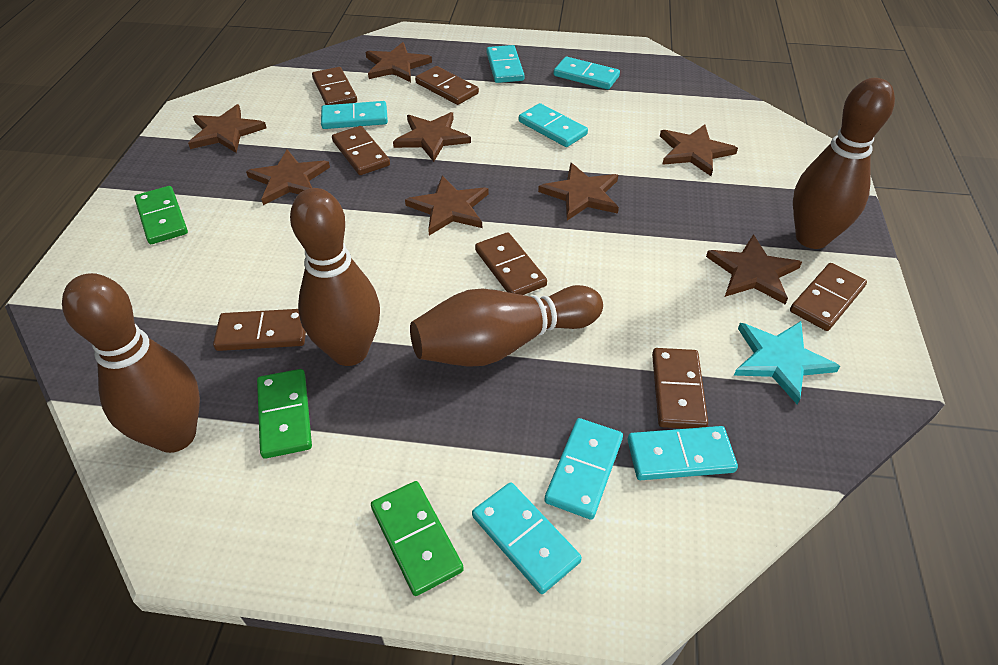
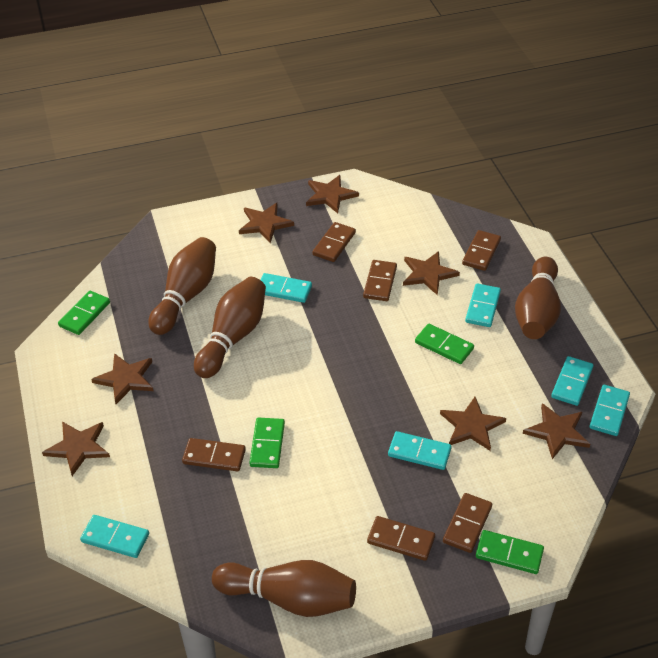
brown domino: 7 -> 6
brown star: 8 -> 7
green domino: 3 -> 4
turquoise domino: 7 -> 6
turquoise star: 1 -> 0

